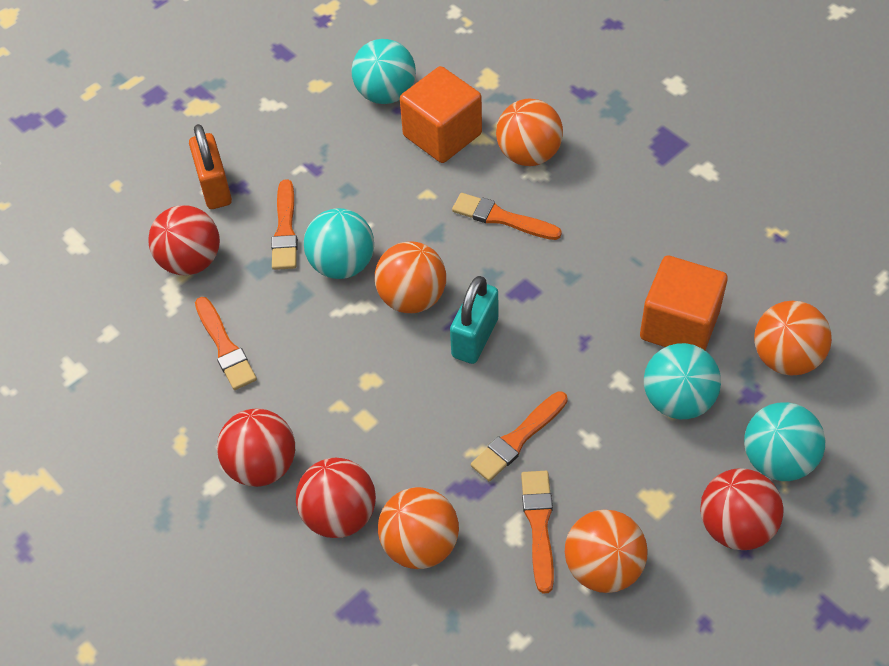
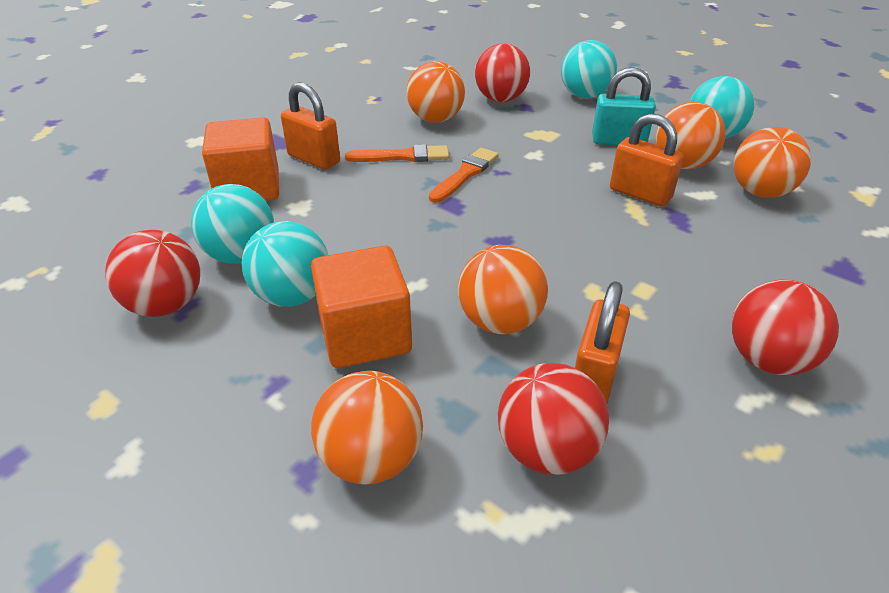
orange brush: 5 -> 2
orange padlock: 1 -> 3

